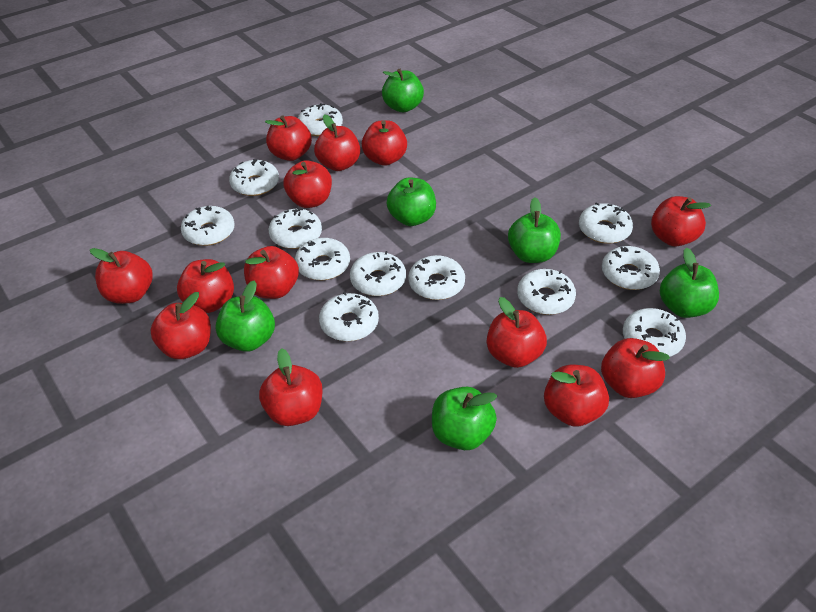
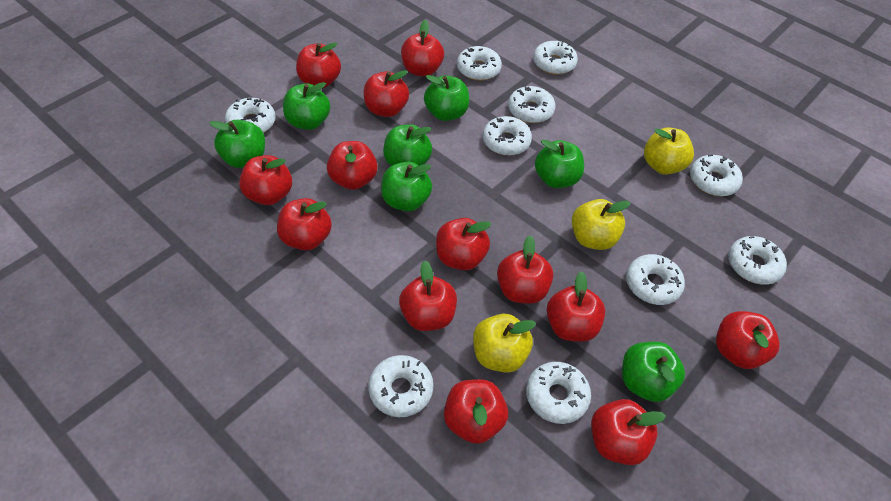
green apple: 6 -> 7
white donut: 12 -> 10
yellow apple: 0 -> 3

